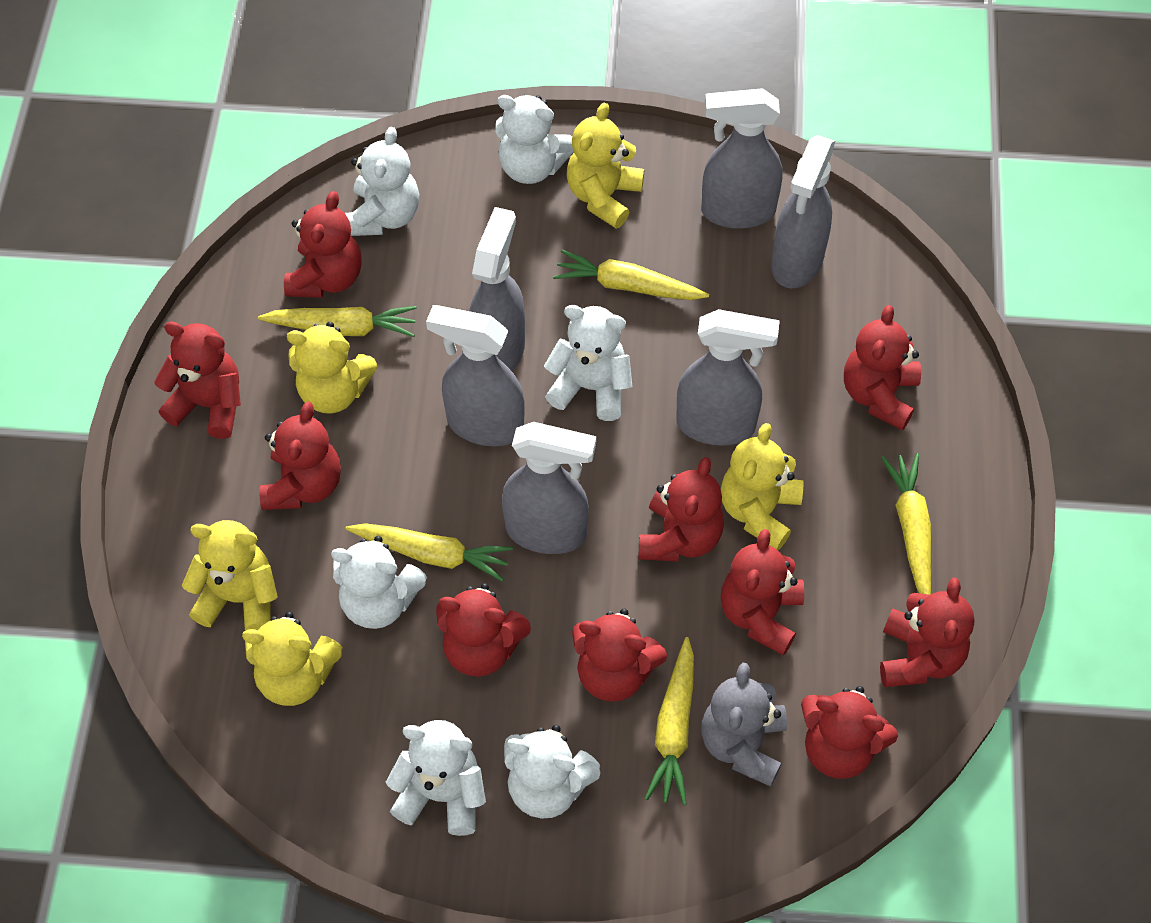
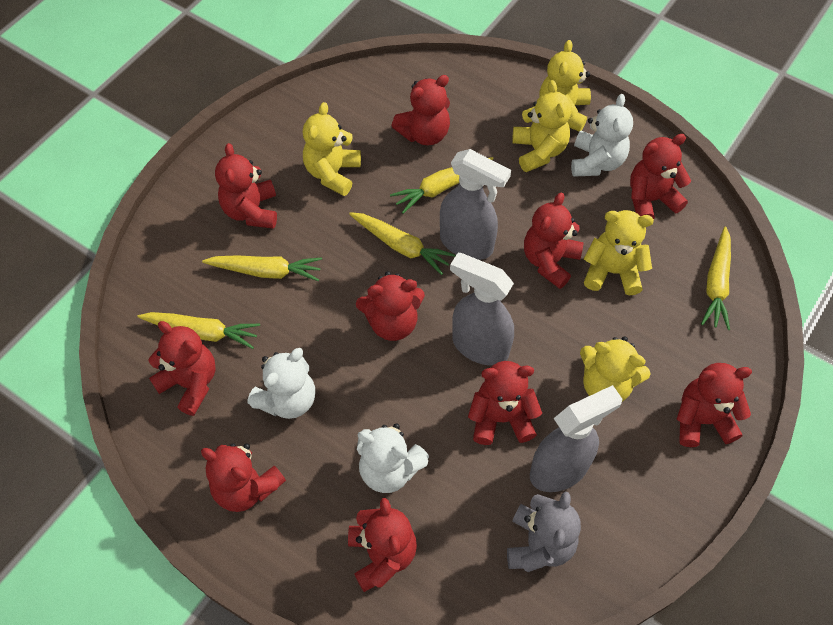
grey spray bottle: 6 -> 3
white teddy bear: 6 -> 3

